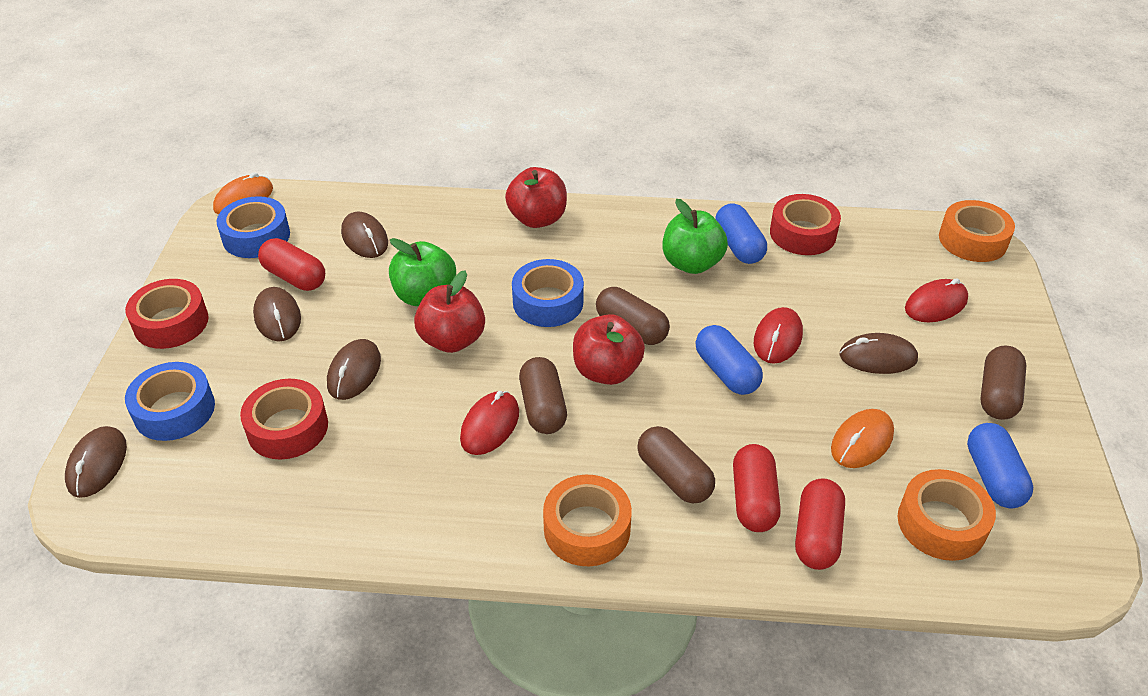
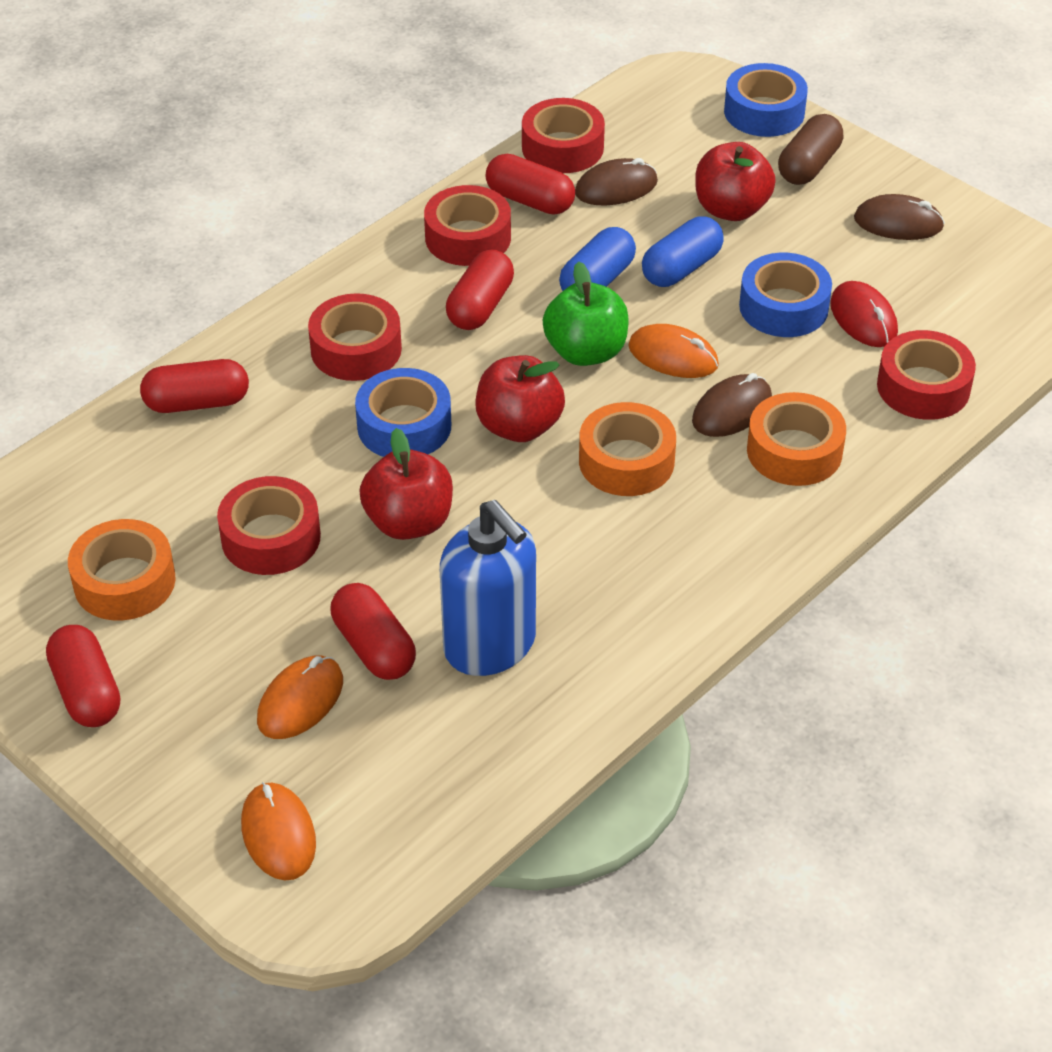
blue capsule: 3 -> 2
blue soap dispenser: 0 -> 1
brown capsule: 4 -> 1
brown mouse: 5 -> 3
green apple: 2 -> 1
orange mouse: 2 -> 3
red capsule: 3 -> 5
red mouse: 3 -> 1
red tape: 3 -> 5

